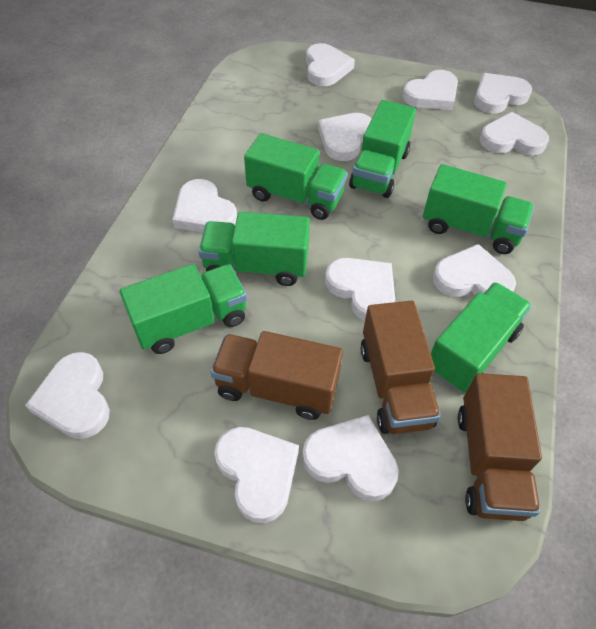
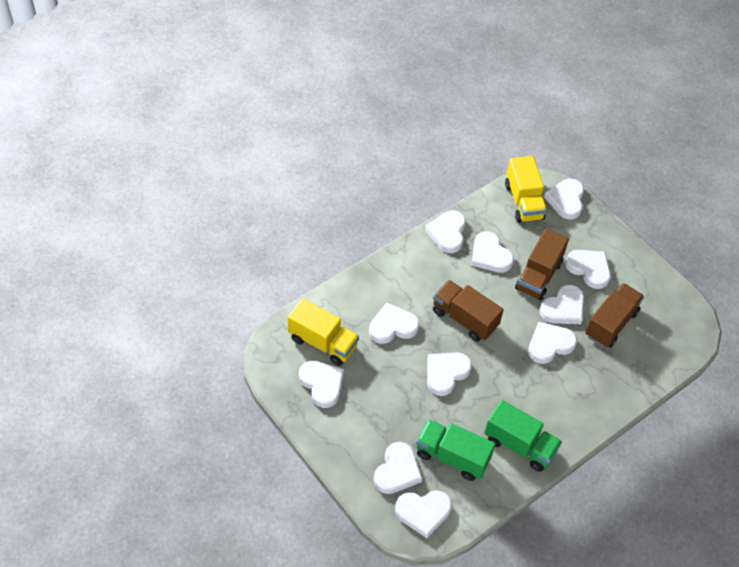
green truck: 6 -> 2
yellow truck: 0 -> 2

